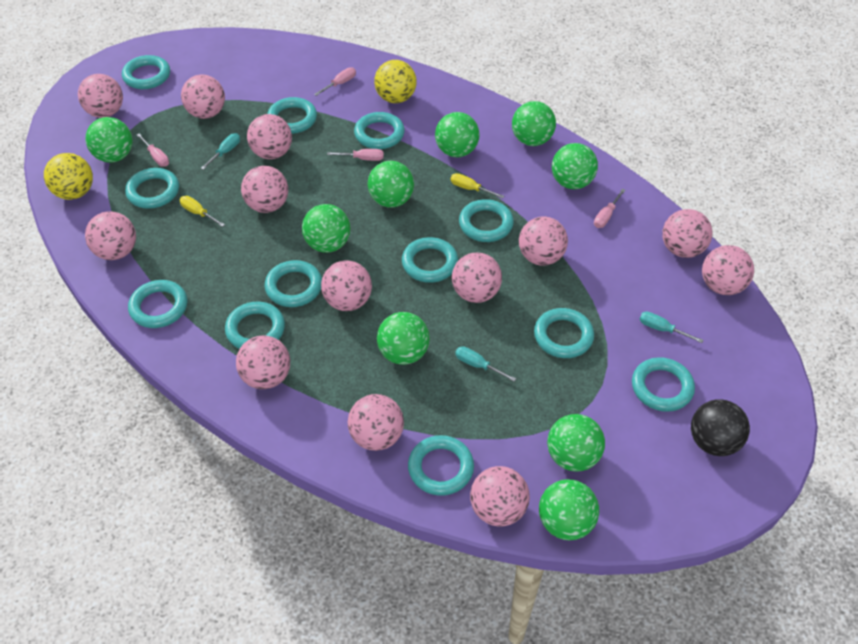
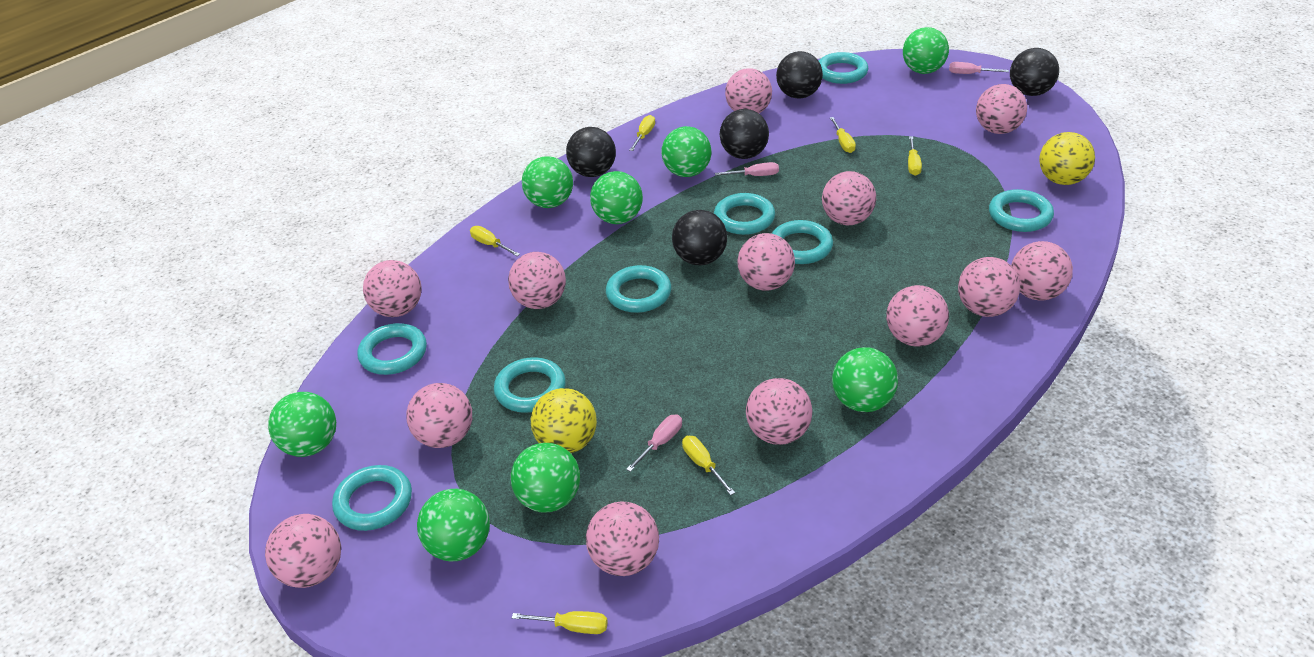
black ball: 1 -> 5
green ball: 9 -> 8
pink screwdriver: 4 -> 3
turquoise ring: 12 -> 8
turquoise screwdriver: 3 -> 0
yellow screwdriver: 2 -> 6

